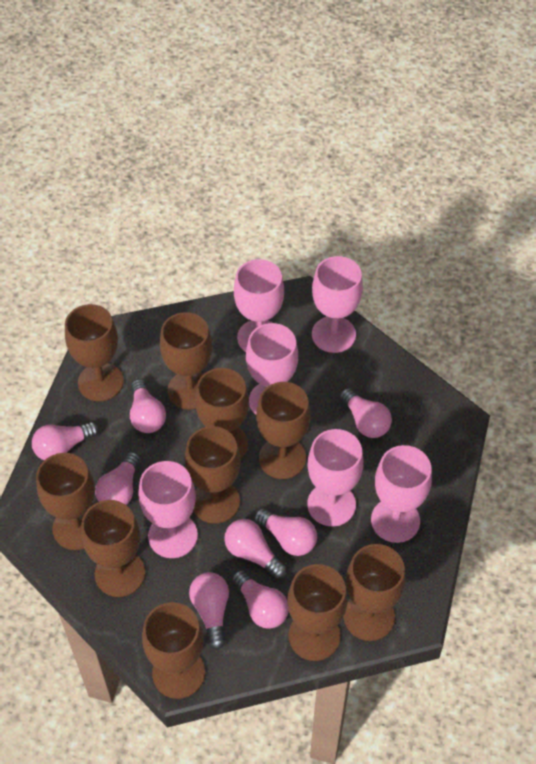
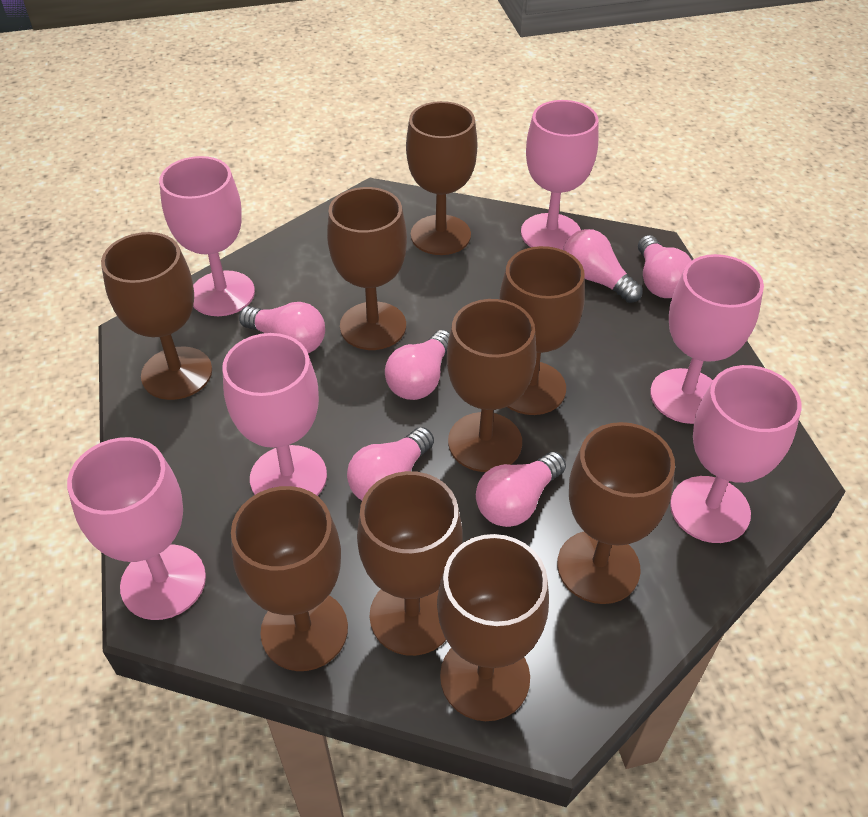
brown goblet: 10 -> 9
pink light bulb: 8 -> 6

